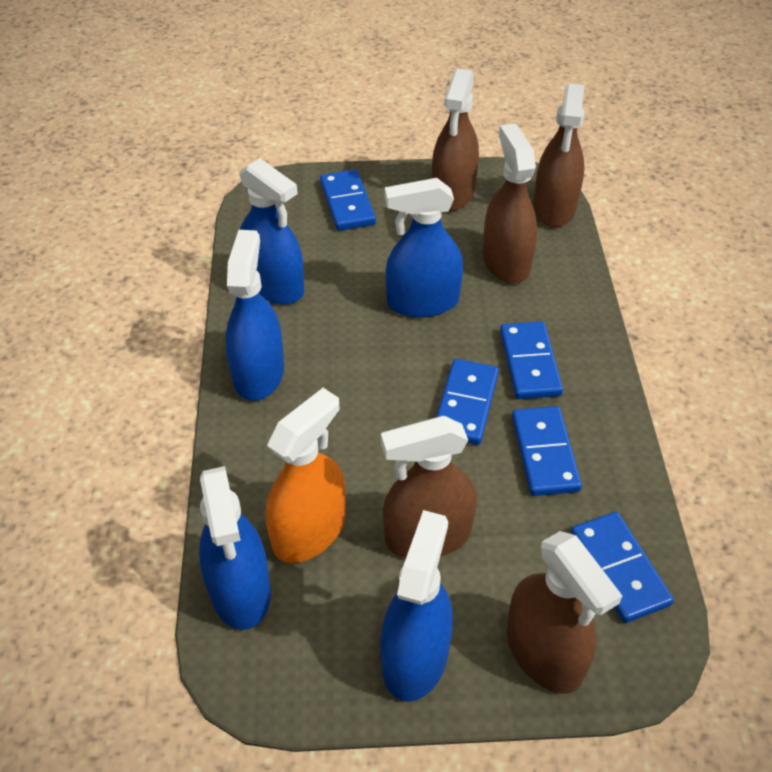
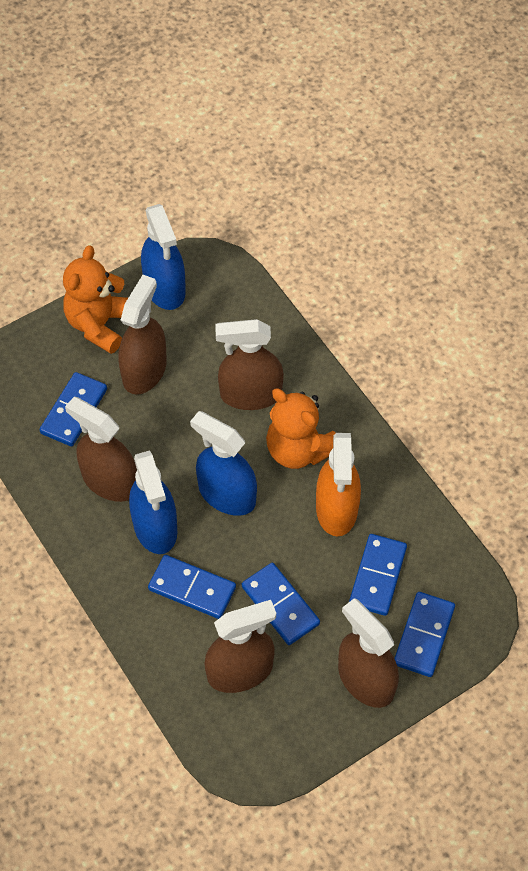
blue spray bottle: 5 -> 3
orange teddy bear: 0 -> 2

